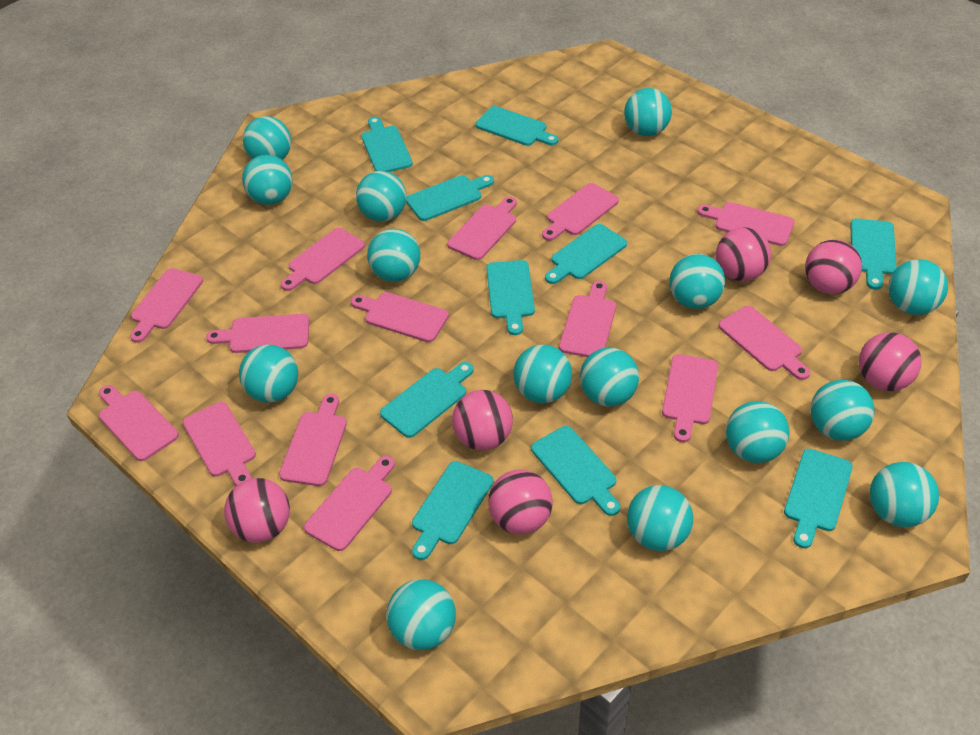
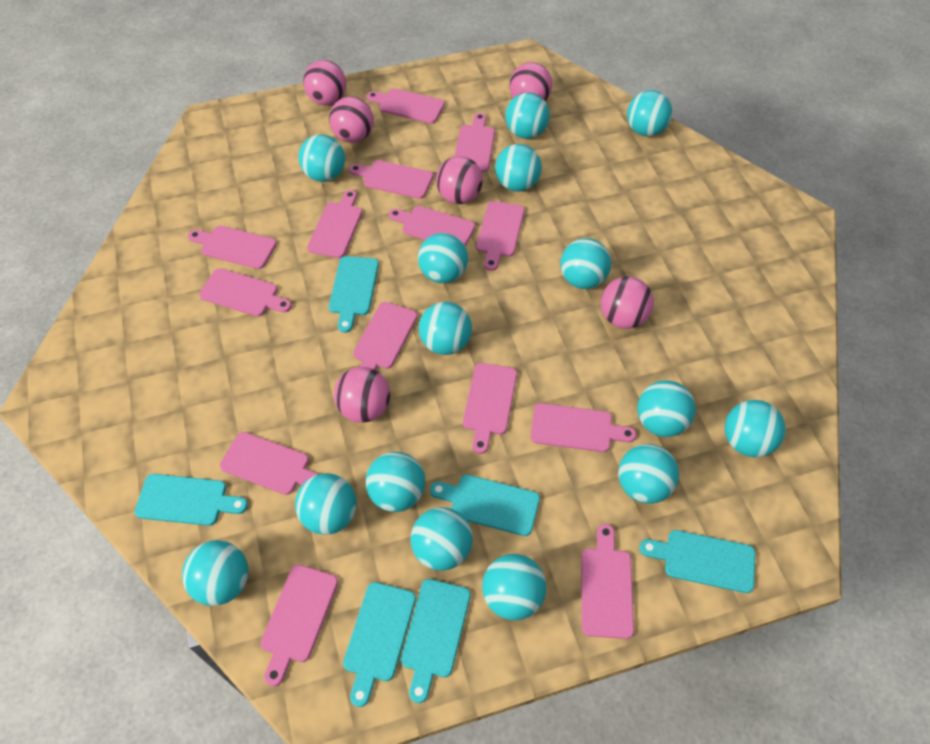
turquoise cutting board: 10 -> 6

